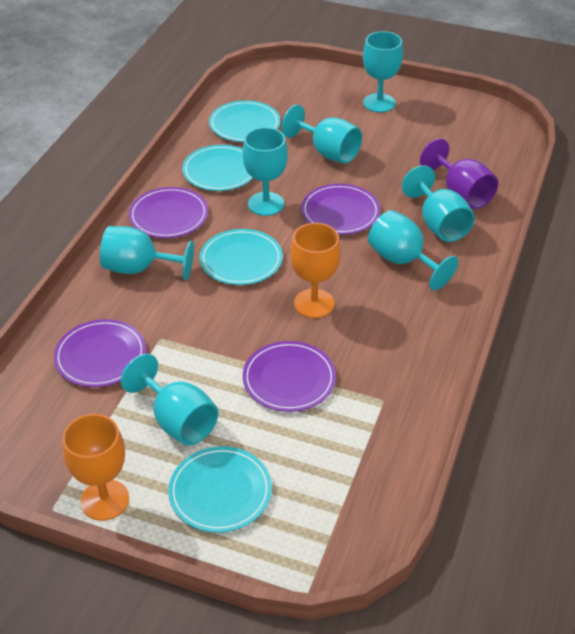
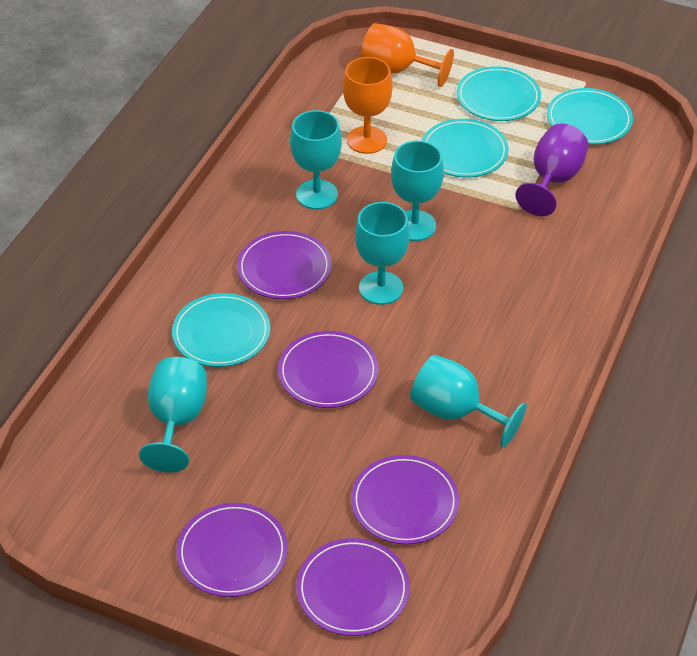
purple plate: 4 -> 5
turquoise goblet: 7 -> 5

